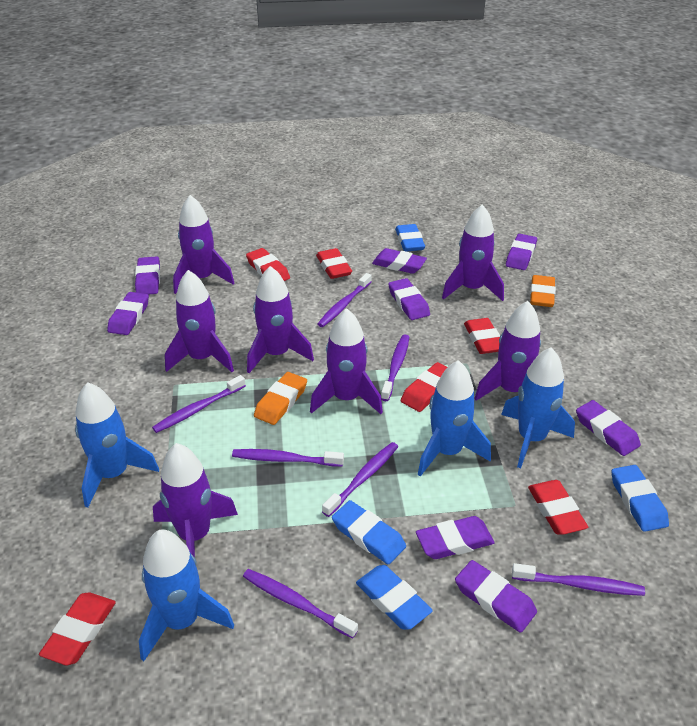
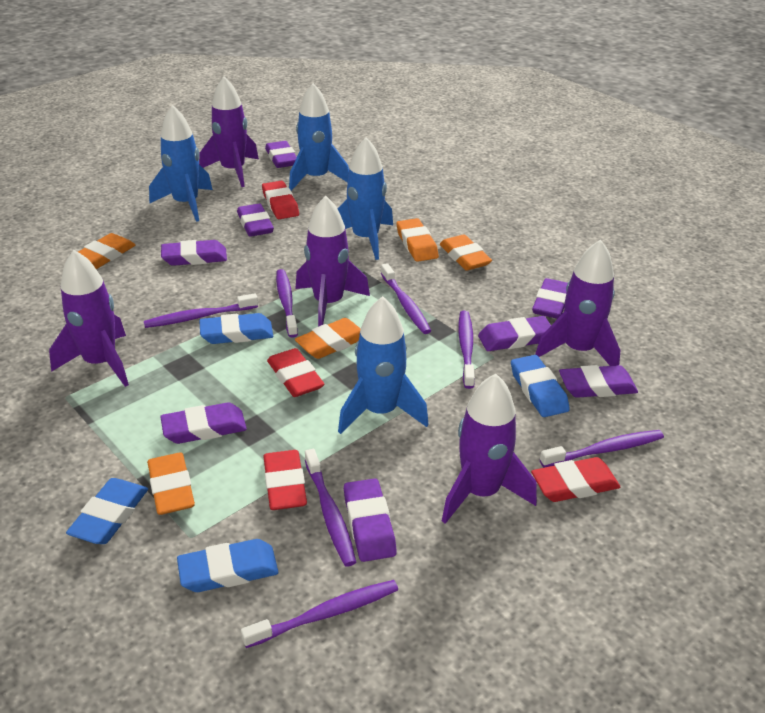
orange eraser: 2 -> 5
purple rocket: 7 -> 5
red eraser: 6 -> 4

